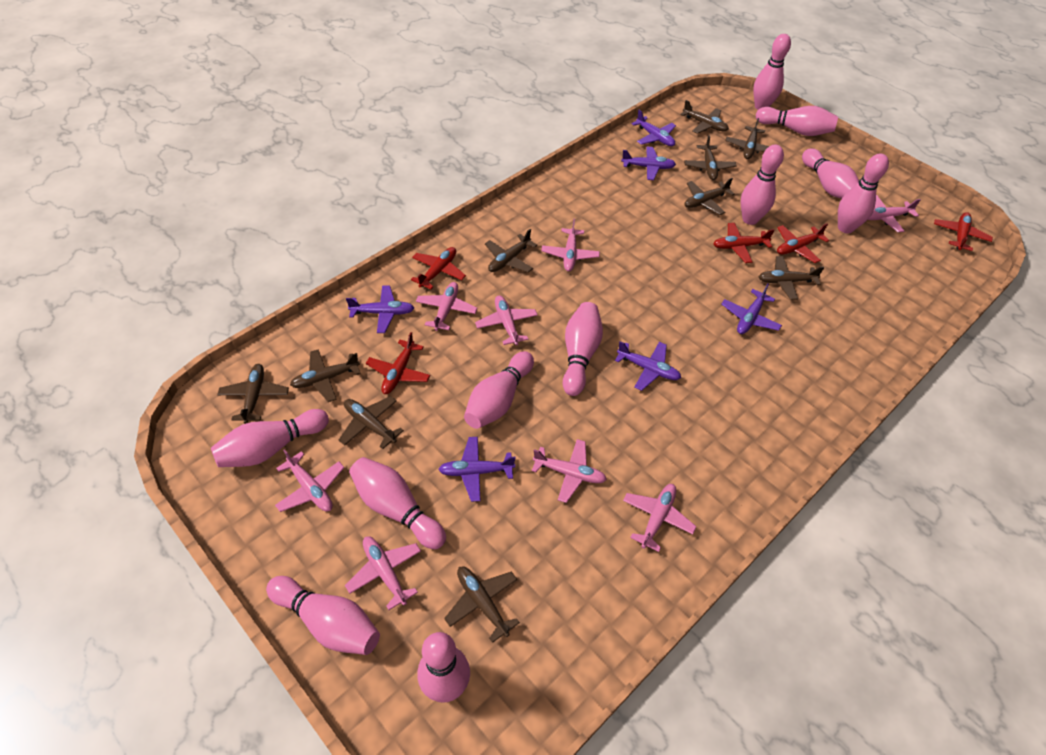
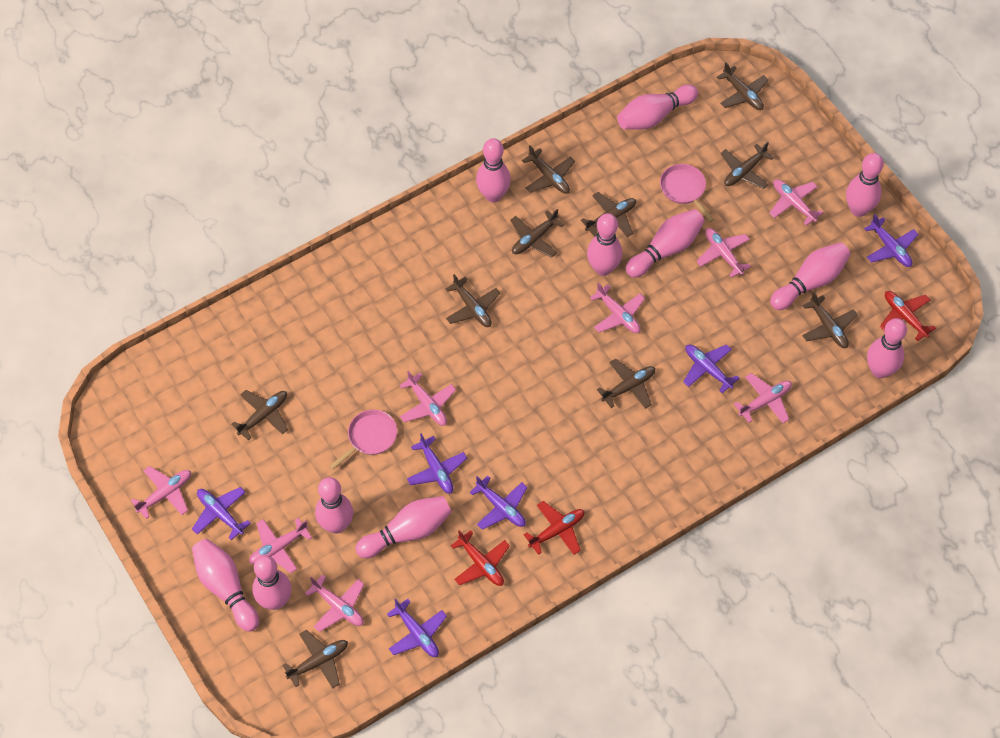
pink pan: 0 -> 2
red plane: 5 -> 3

